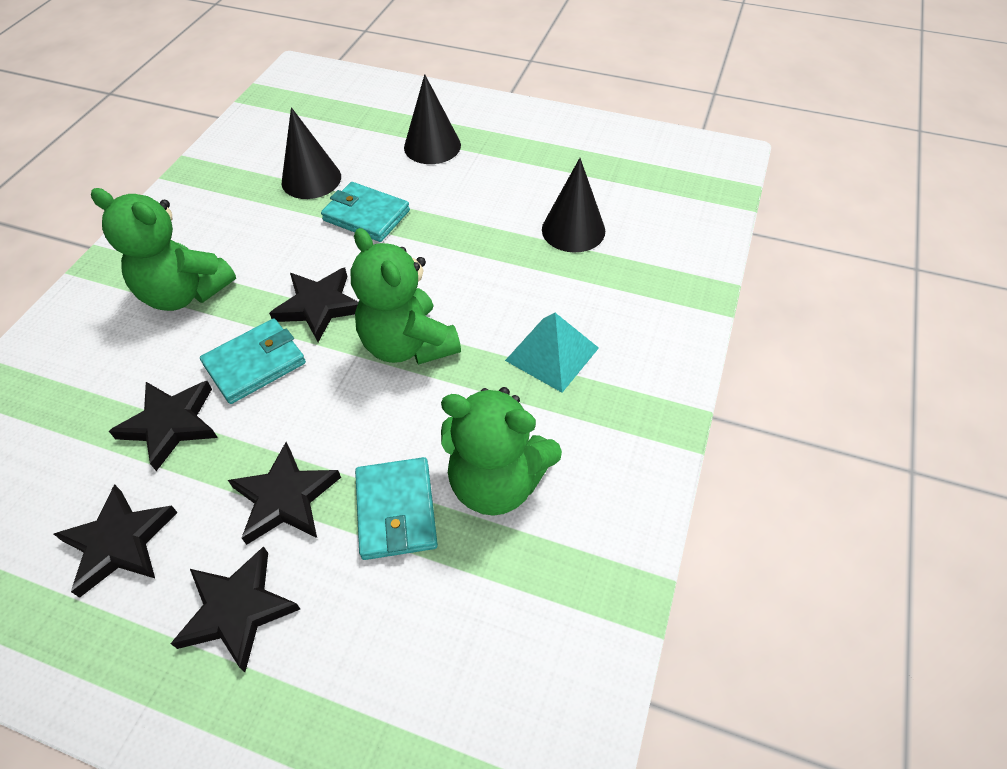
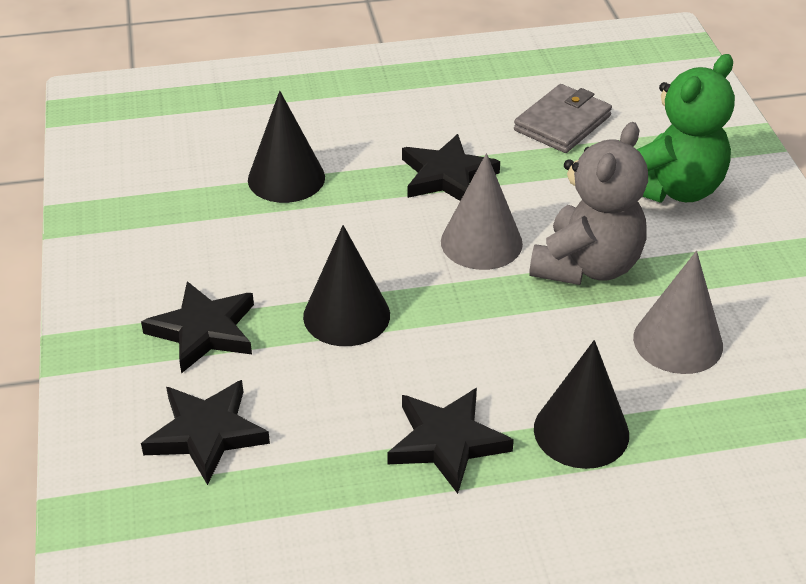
black star: 5 -> 4
green teddy bear: 3 -> 1
grey cone: 0 -> 2
grey teddy bear: 0 -> 1
grey wallet: 0 -> 1
turquoise pyramid: 1 -> 0
turquoise wallet: 3 -> 0

